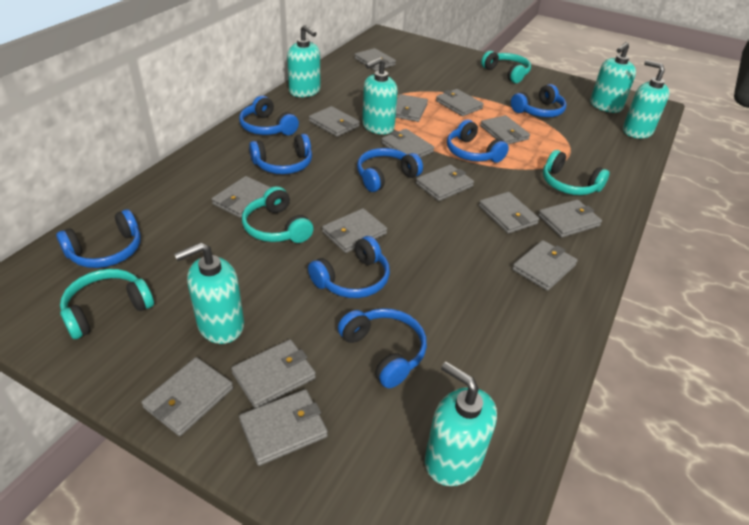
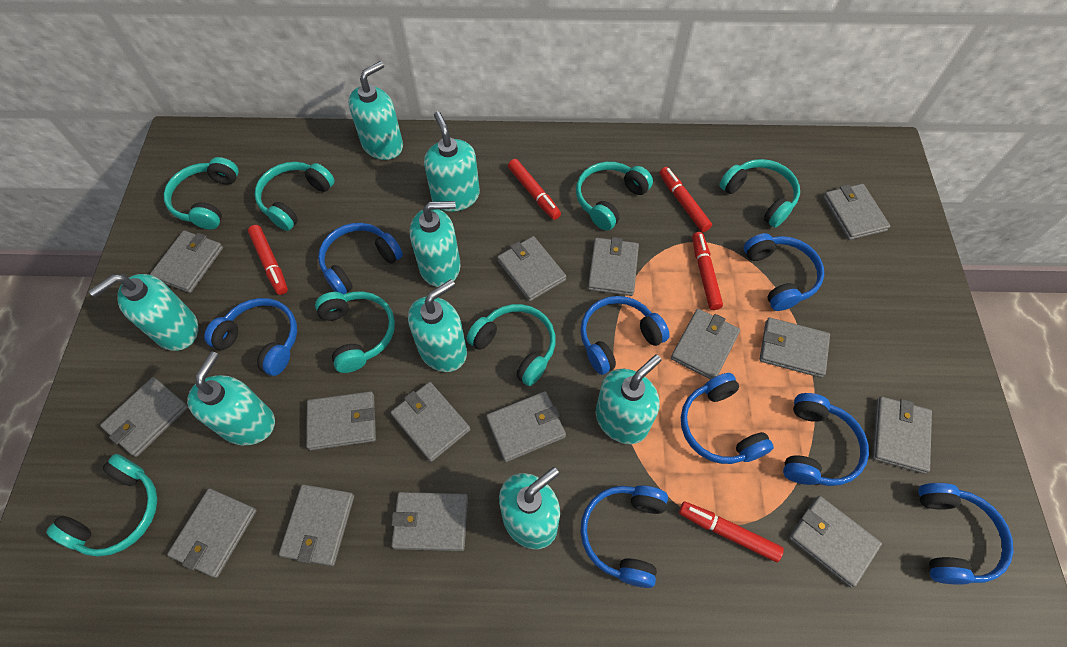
red marker: 0 -> 5
turquoise headphones: 4 -> 7
turquoise soap dispenser: 6 -> 8

